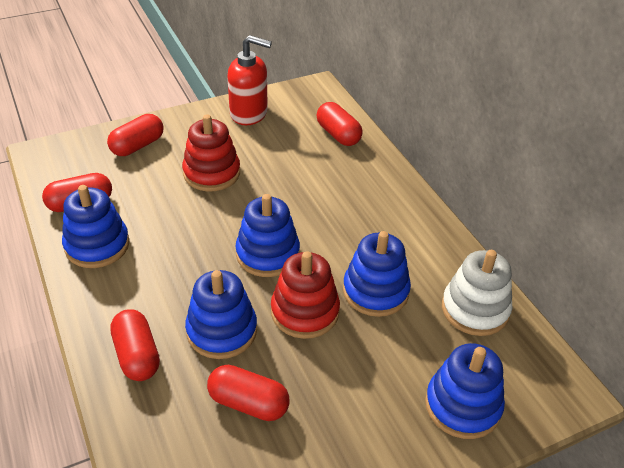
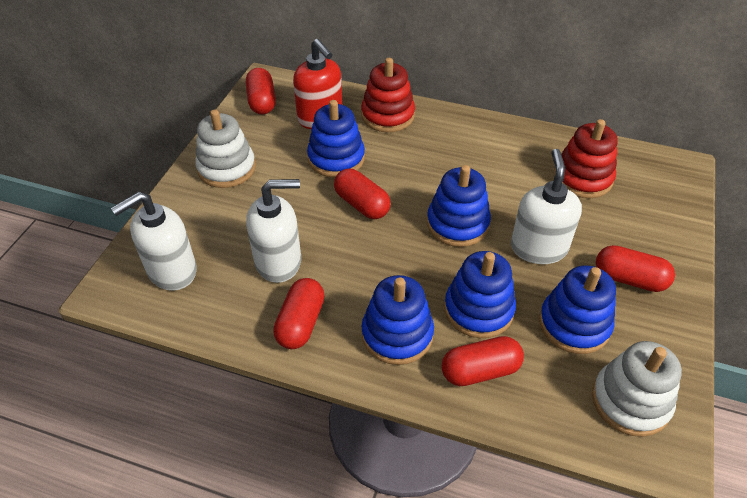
white soap dispenser: 0 -> 3
white stacking toy: 1 -> 2

